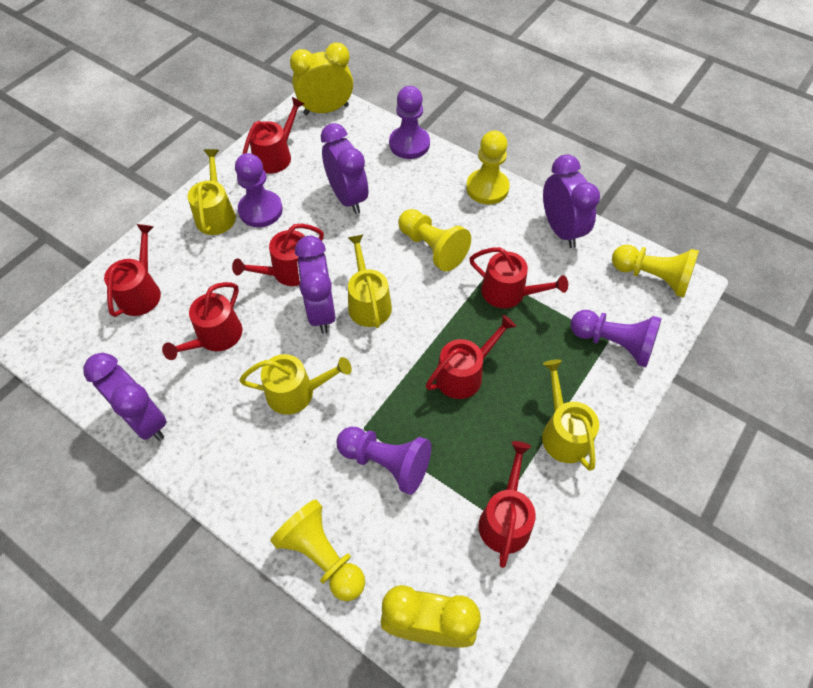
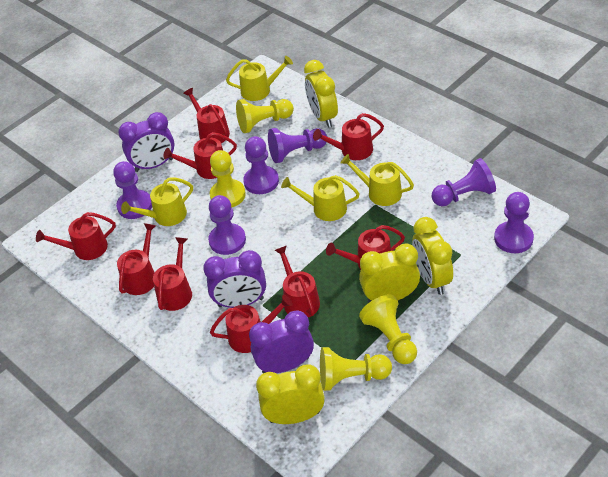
purple clock: 4 -> 3
purple pawn: 4 -> 6
red watering can: 7 -> 9
yellow clock: 2 -> 4

